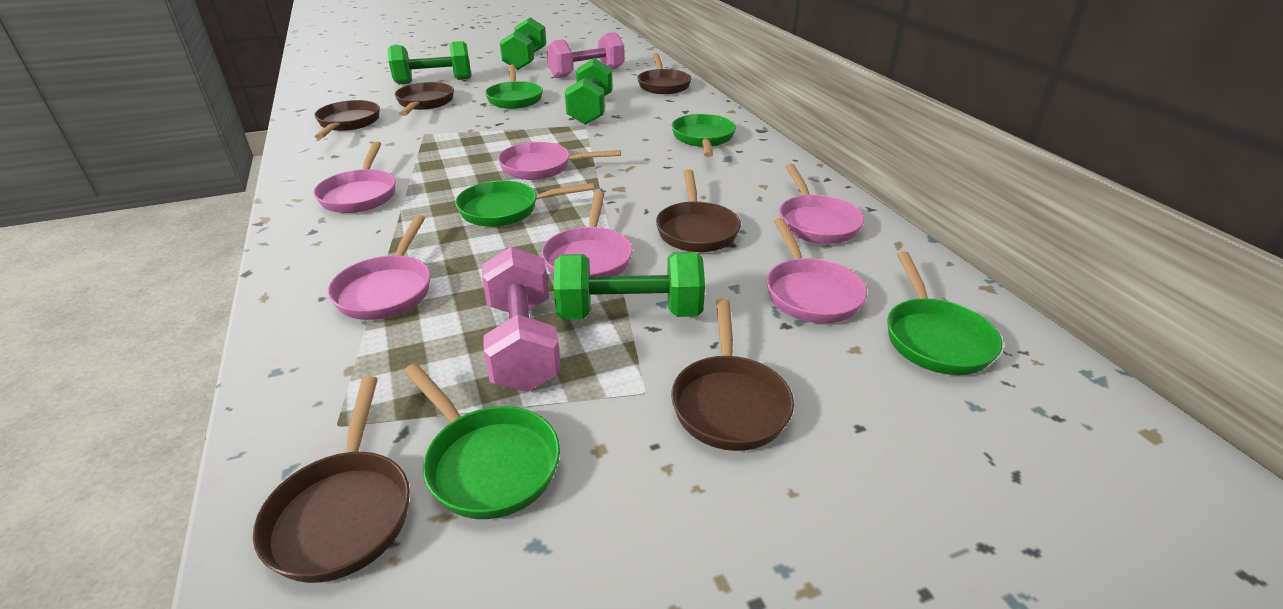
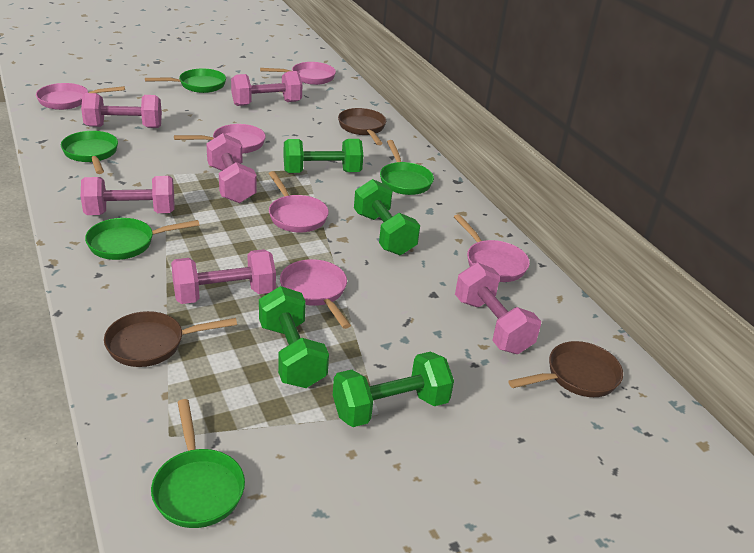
brown pan: 6 -> 3
pink dumbbell: 2 -> 6

